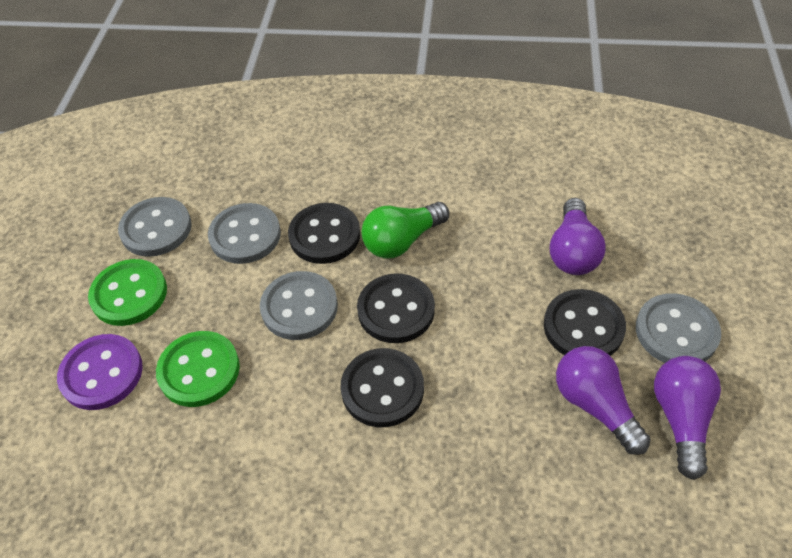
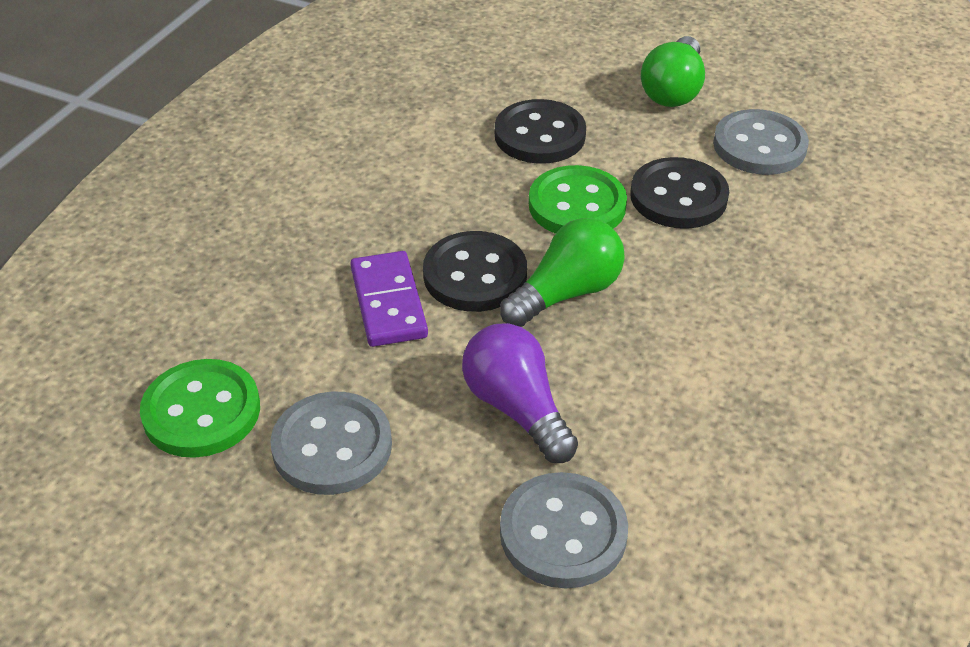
black button: 4 -> 3
green light bulb: 1 -> 2
grey button: 4 -> 3
purple button: 1 -> 0
purple domino: 0 -> 1
purple light bulb: 3 -> 1

